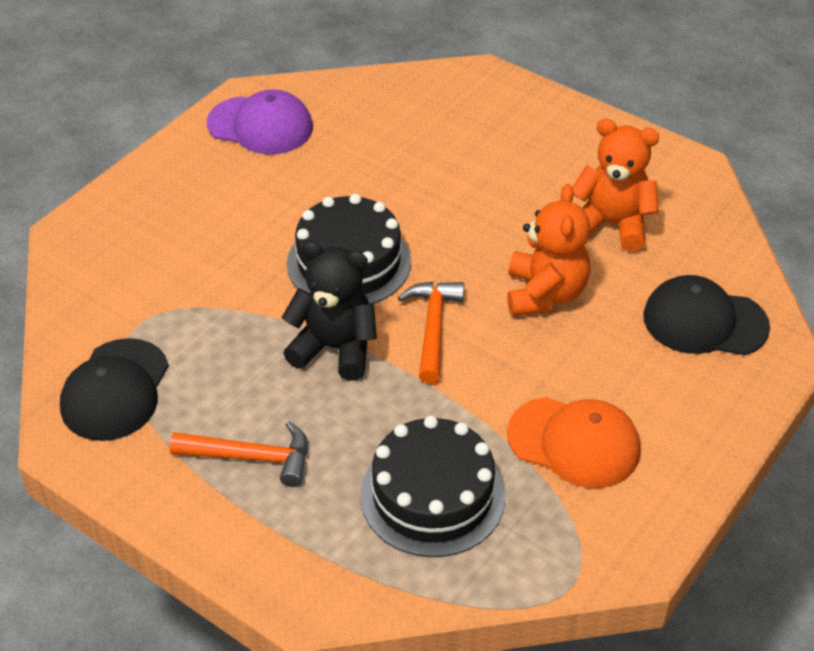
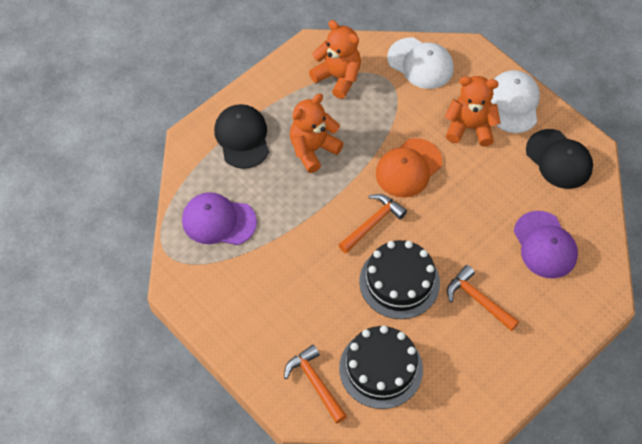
black teddy bear: 1 -> 0
orange hammer: 2 -> 3
orange teddy bear: 2 -> 3
purple cap: 1 -> 2
white cap: 0 -> 2

